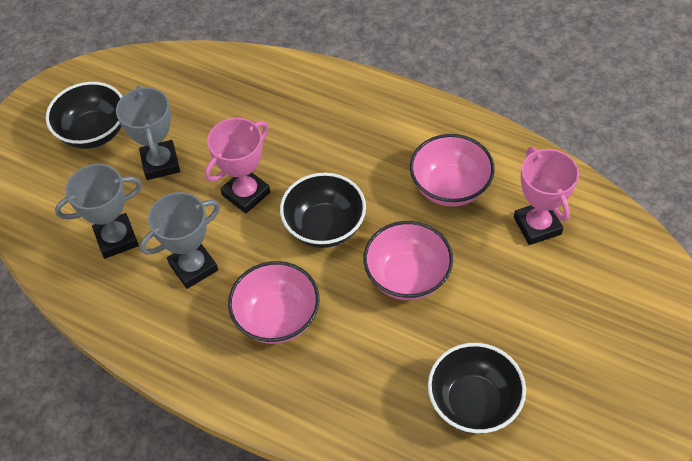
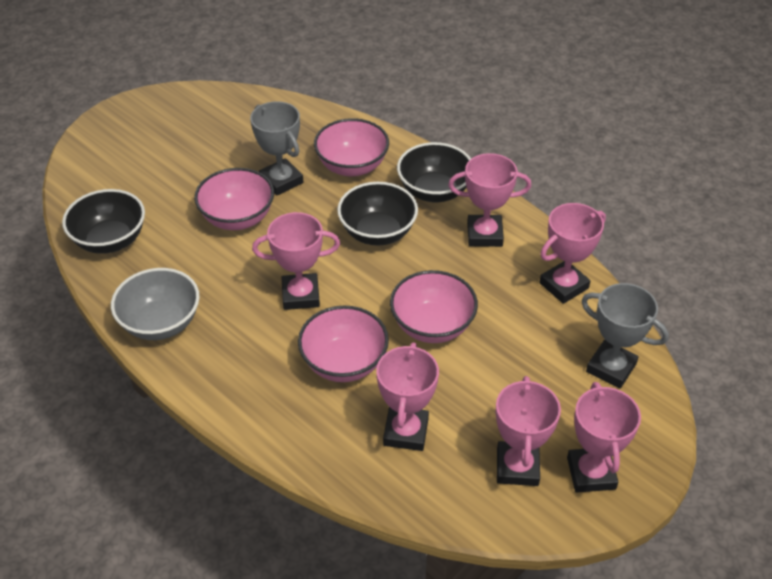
grey bowl: 0 -> 1
grey trophy: 3 -> 2
pink bowl: 3 -> 4
pink trophy: 2 -> 6

